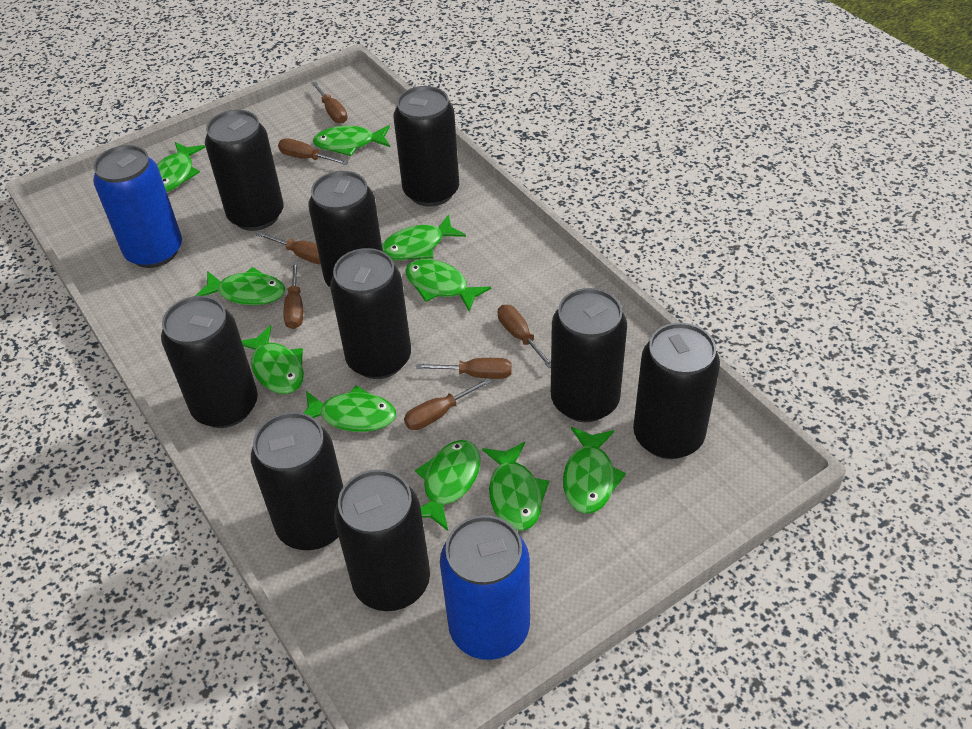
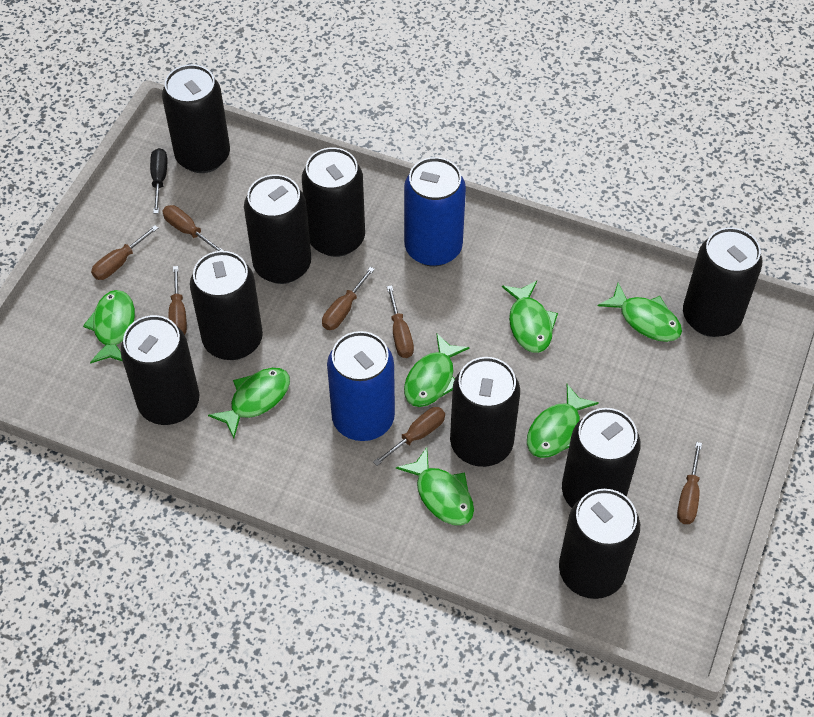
black screwdriver: 0 -> 1
green fish: 10 -> 7

